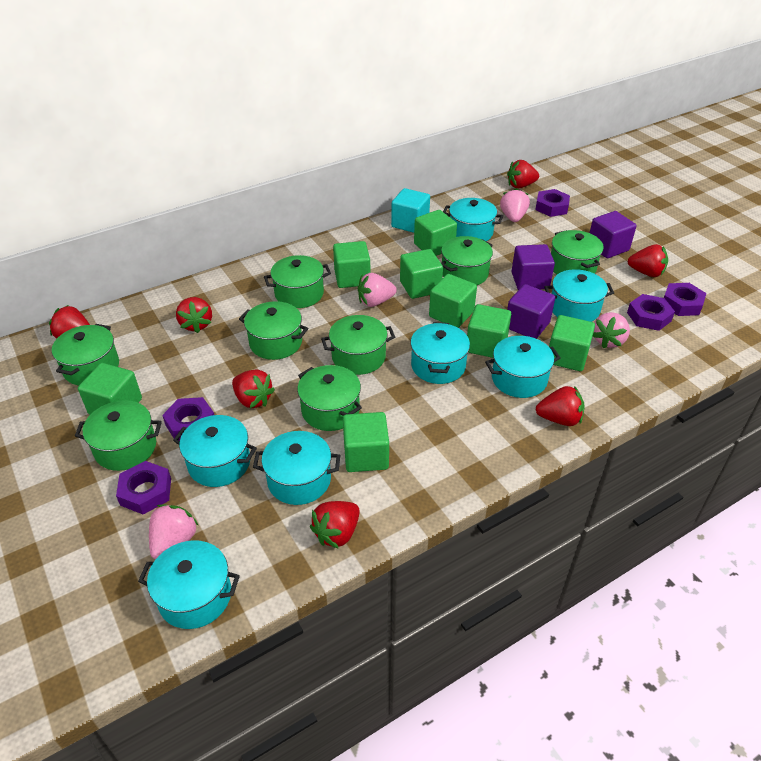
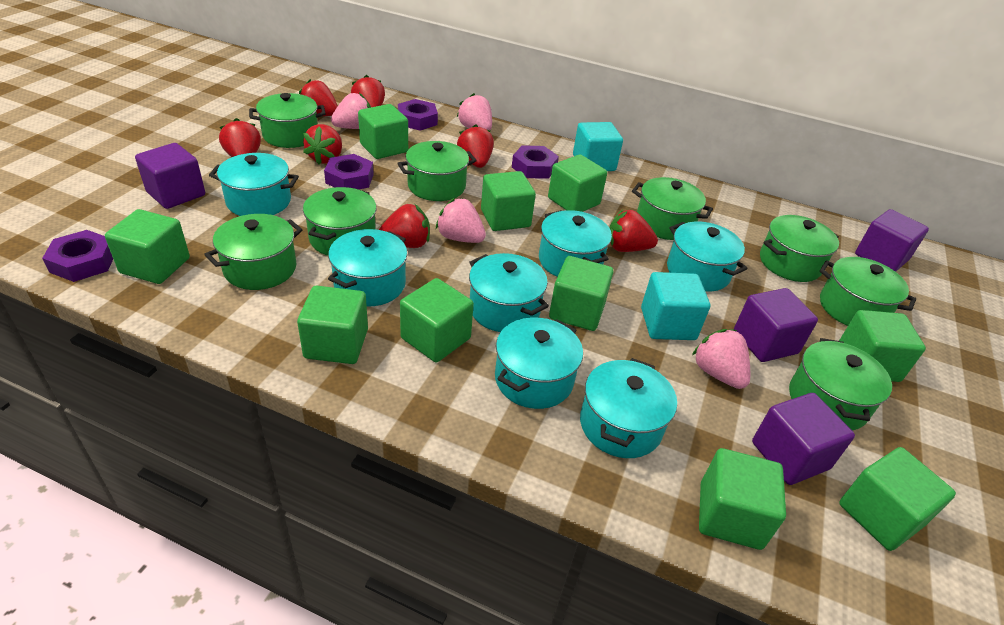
green cube: 8 -> 10
purple cube: 3 -> 4
purple nut: 5 -> 4
turquoise cube: 1 -> 2

